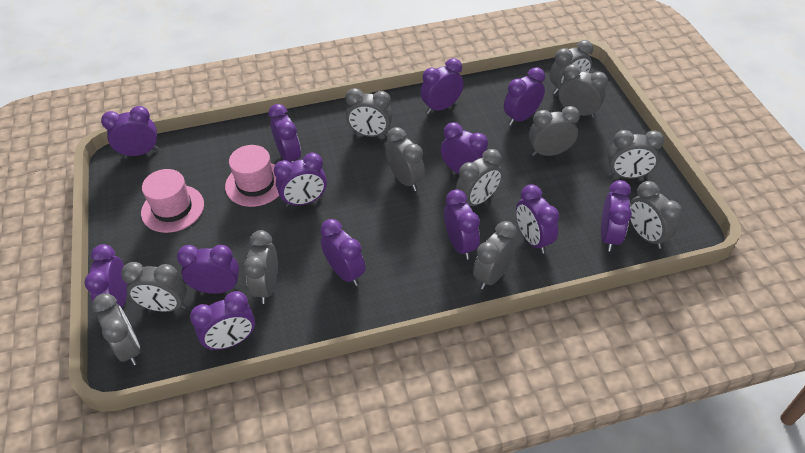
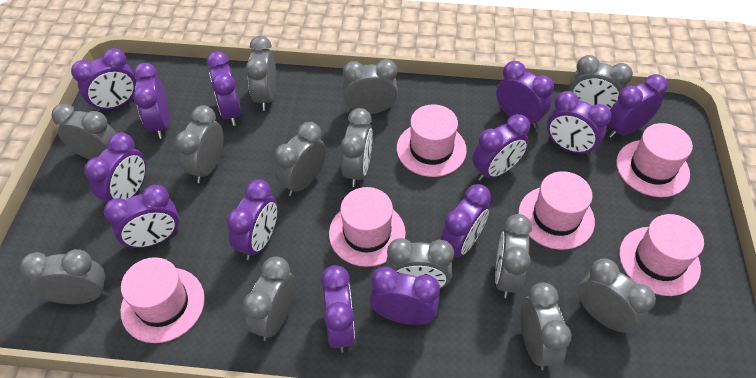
grey clock: 12 -> 13
pink hat: 2 -> 6

